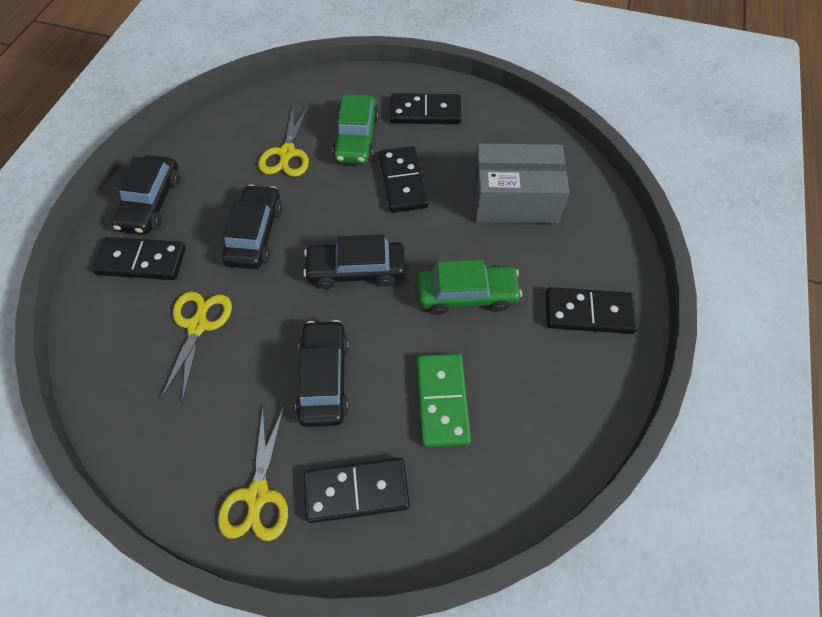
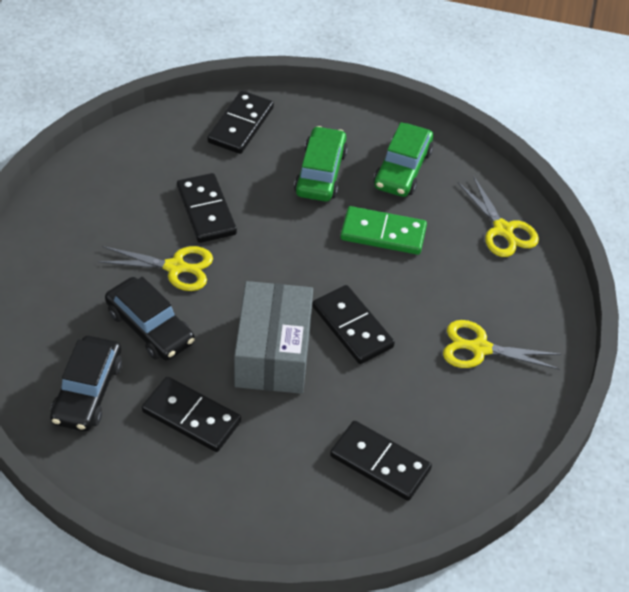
black car: 4 -> 2

